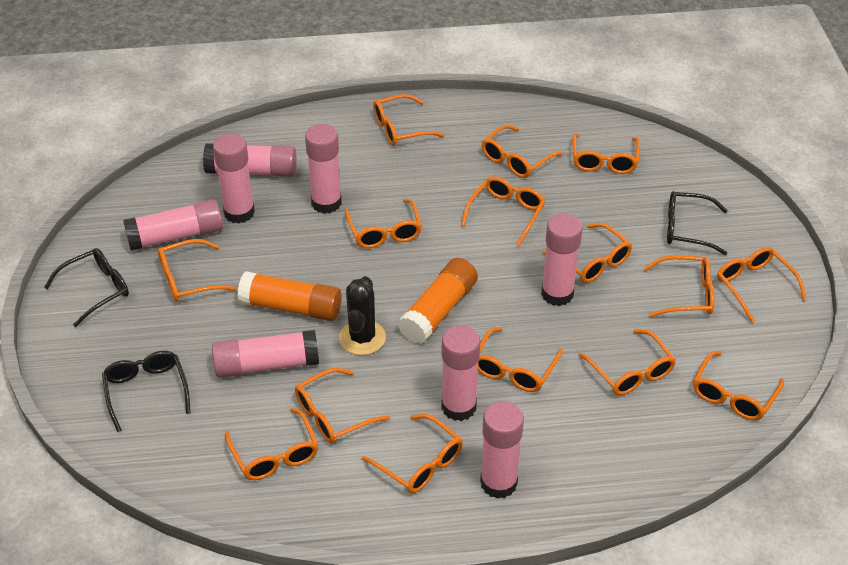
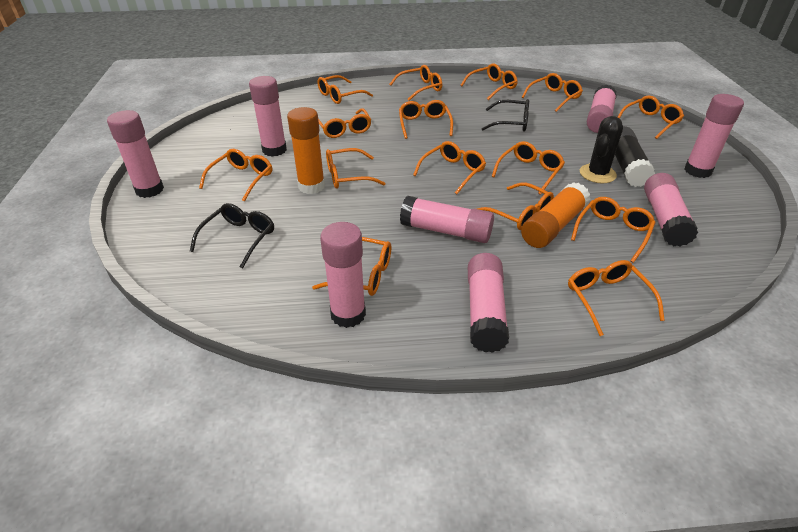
black glasses: 3 -> 2
black glue stick: 0 -> 1

